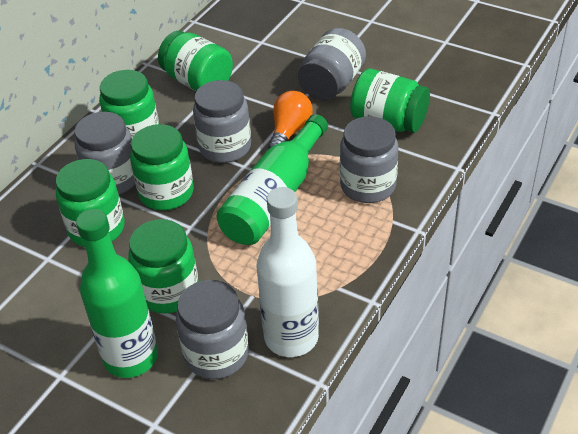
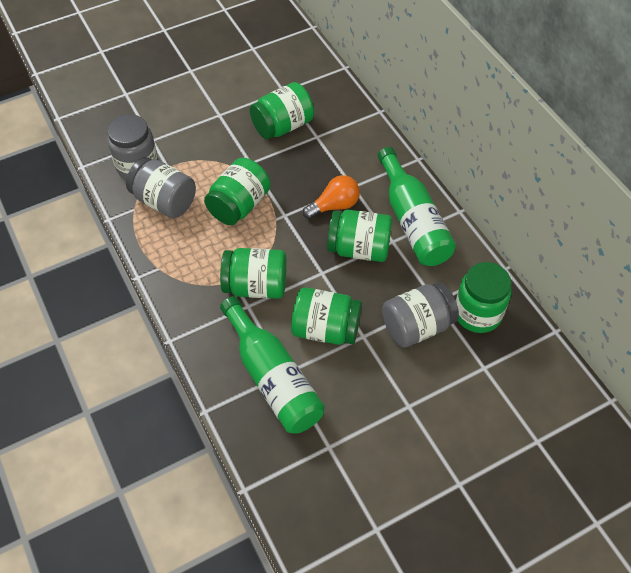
grey jar: 5 -> 3
white bottle: 1 -> 0

